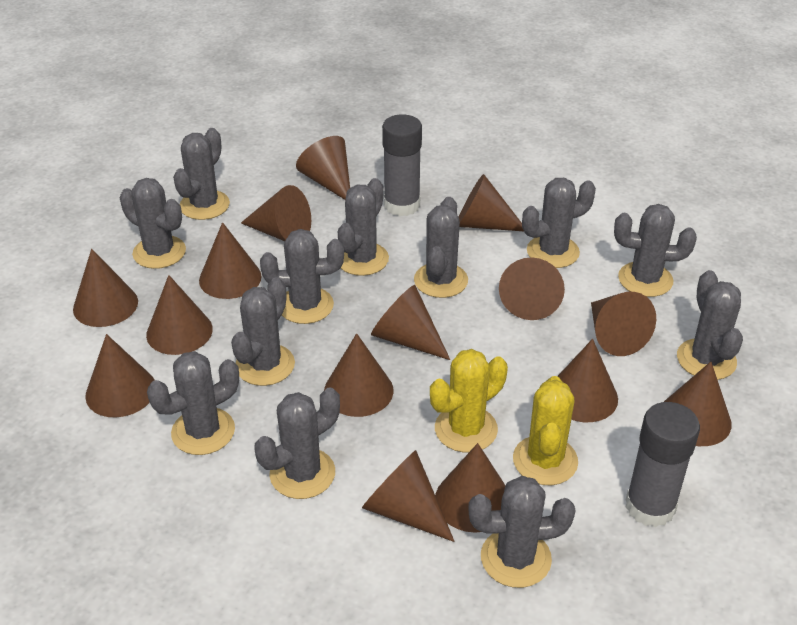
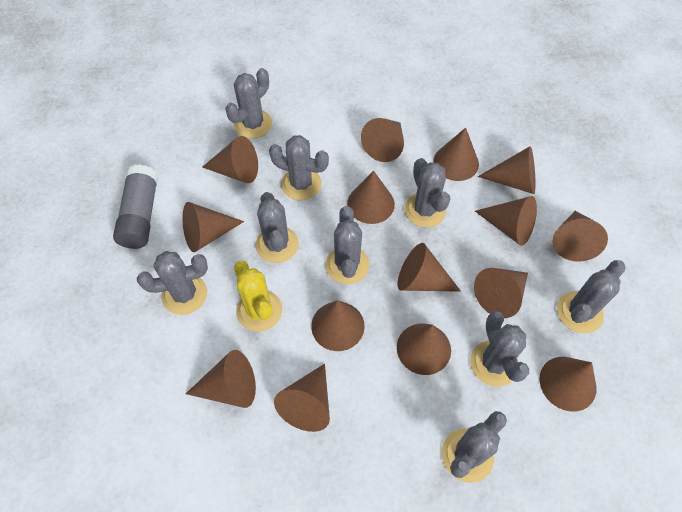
grey cactus: 12 -> 9
grey glue stick: 2 -> 1
yellow cactus: 2 -> 1

